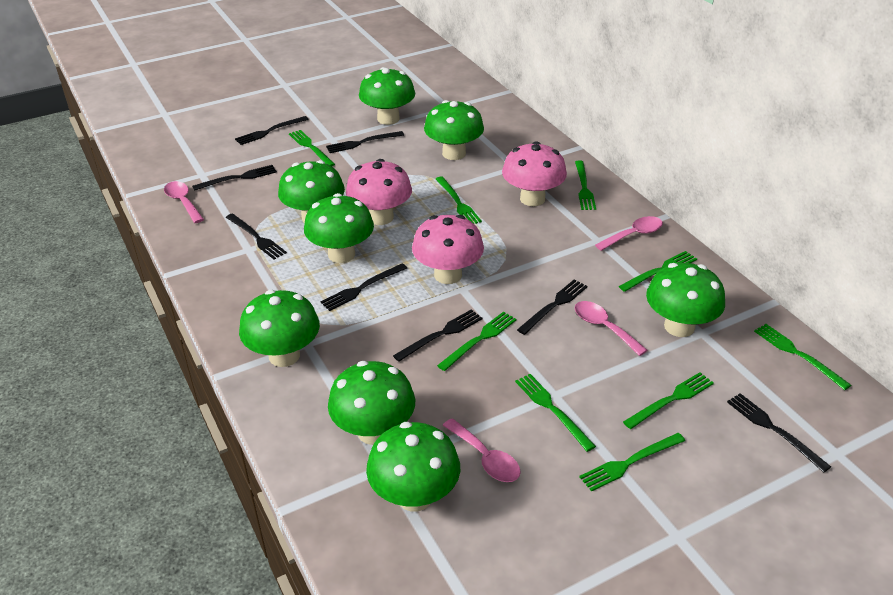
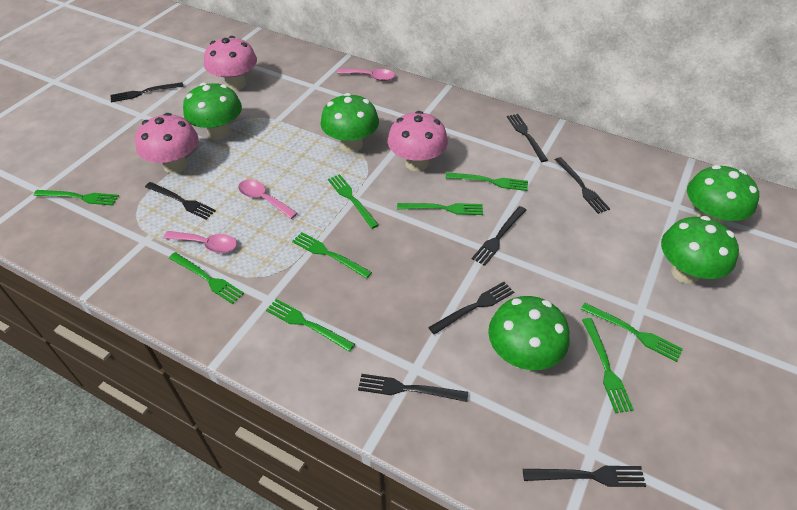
green mushroom: 8 -> 5
pink spoon: 4 -> 3

